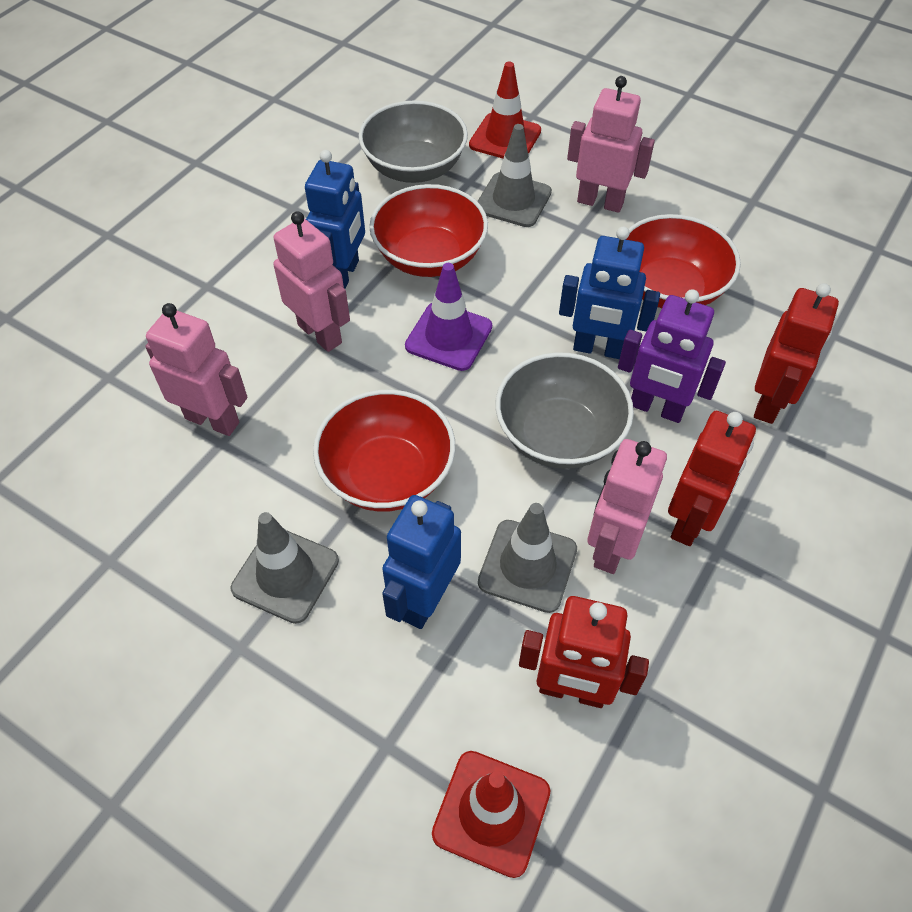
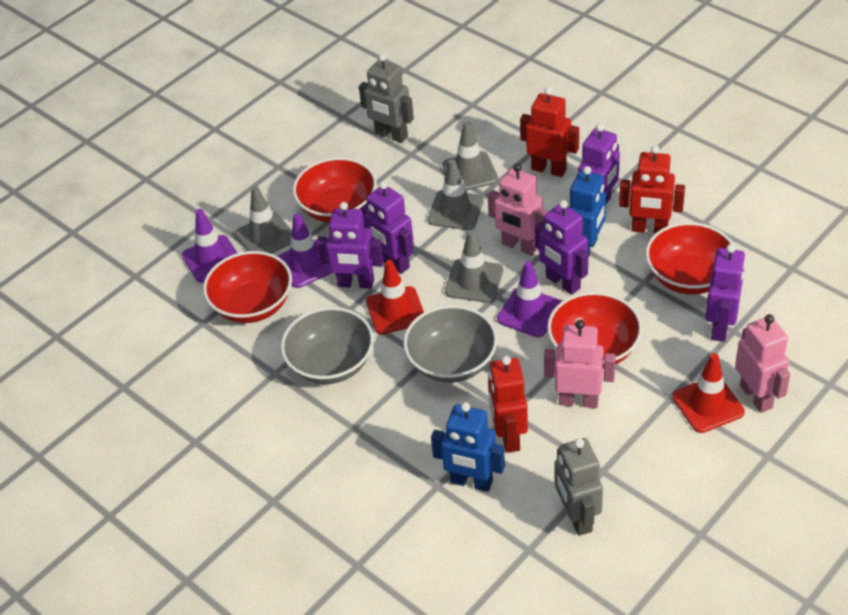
blue robot: 3 -> 2
grey robot: 0 -> 2
grey traffic cone: 3 -> 4
pink robot: 4 -> 3
purple robot: 1 -> 5
purple traffic cone: 1 -> 3
red bowl: 3 -> 4

